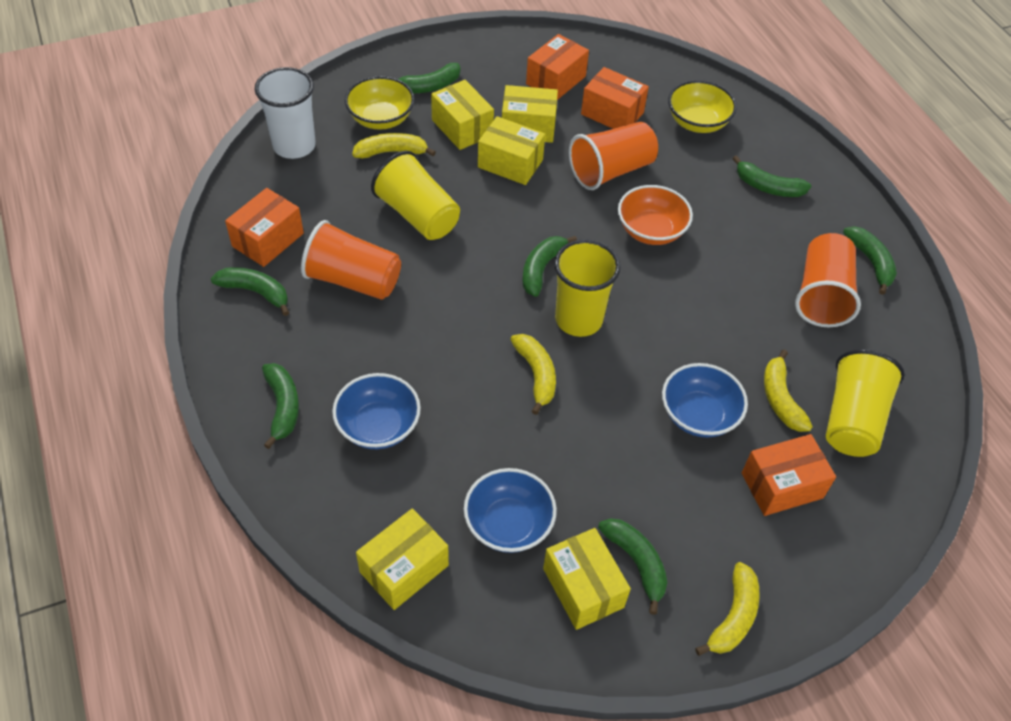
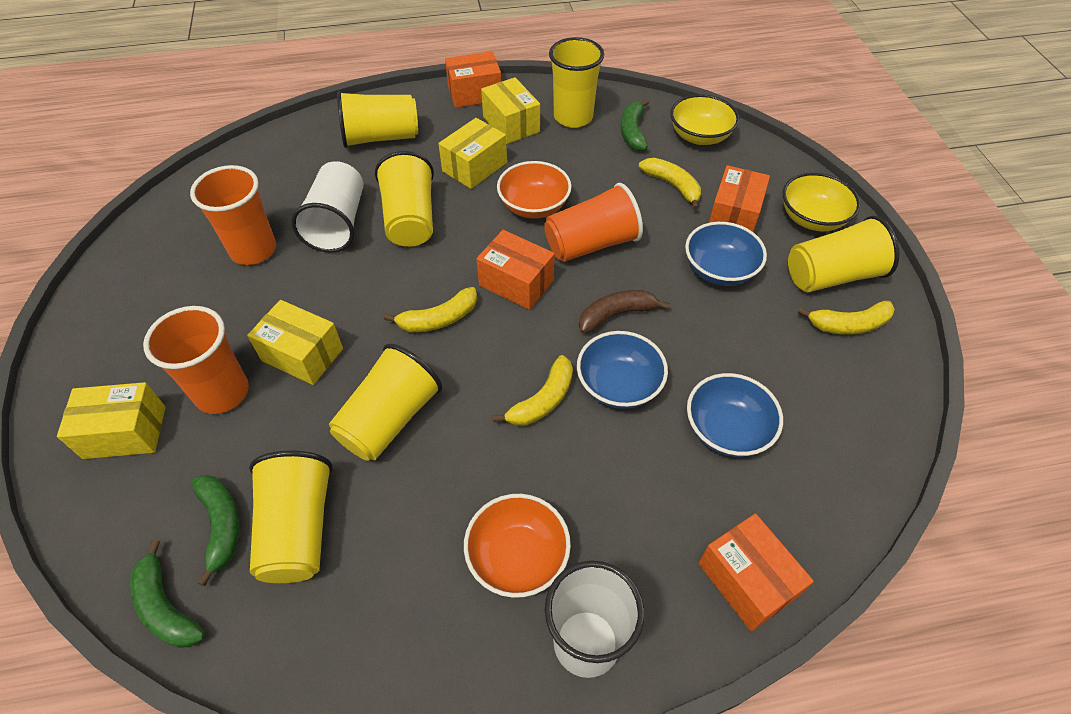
brown banana: 0 -> 1
green banana: 7 -> 3
orange bowl: 1 -> 2
white cup: 1 -> 2
yellow box: 5 -> 4
yellow cup: 3 -> 6

